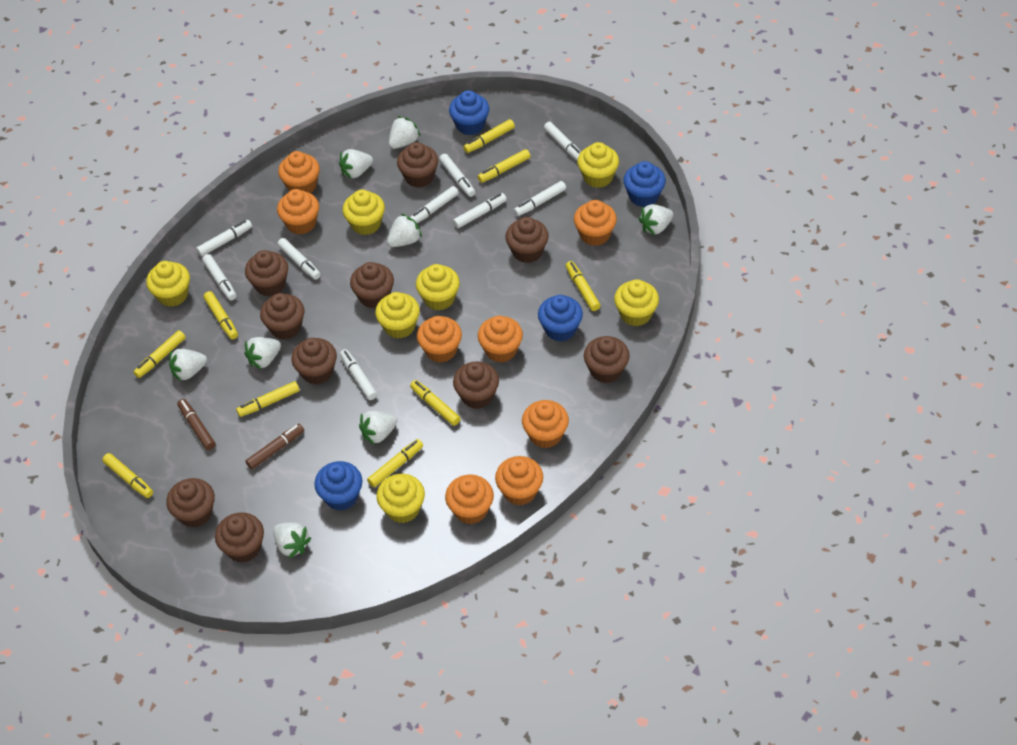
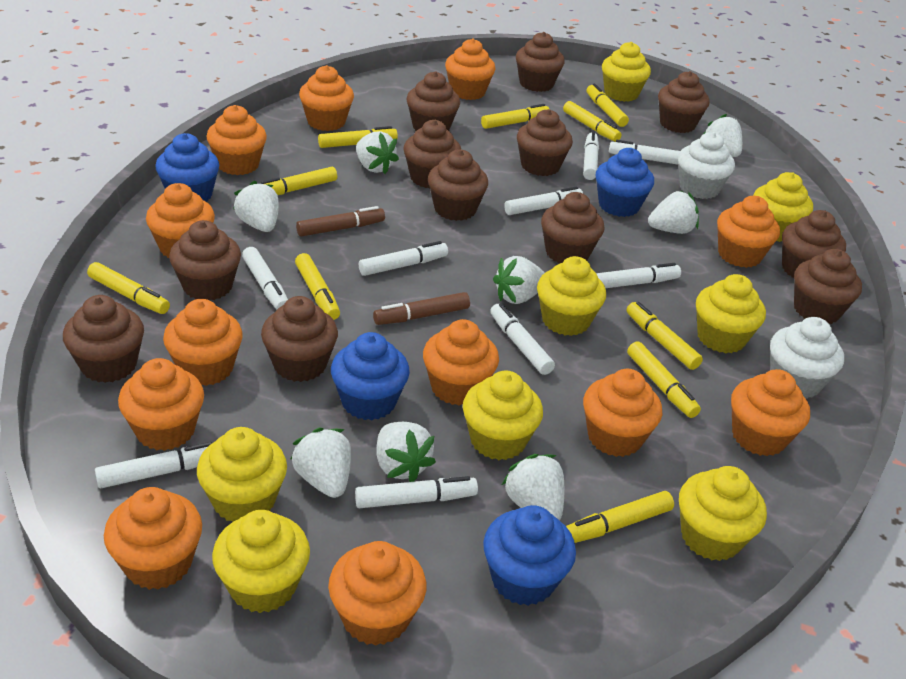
brown cupcake: 10 -> 12
orange cupcake: 8 -> 12
white cupcake: 0 -> 2
yellow cupcake: 7 -> 8
yellow marker: 9 -> 10

